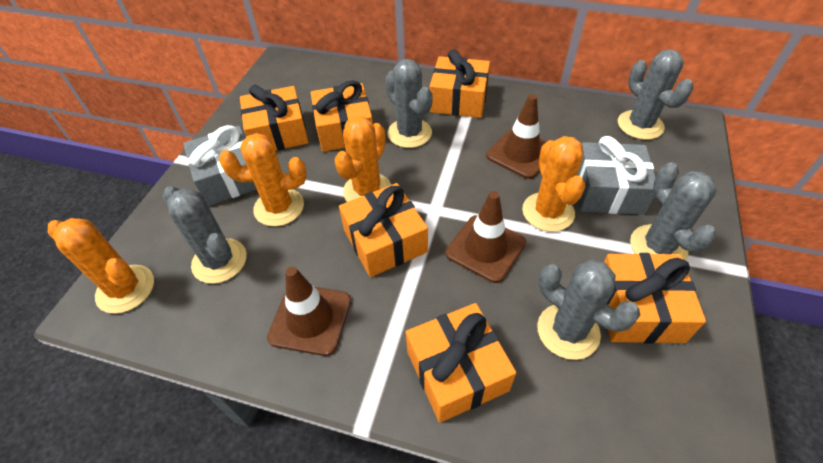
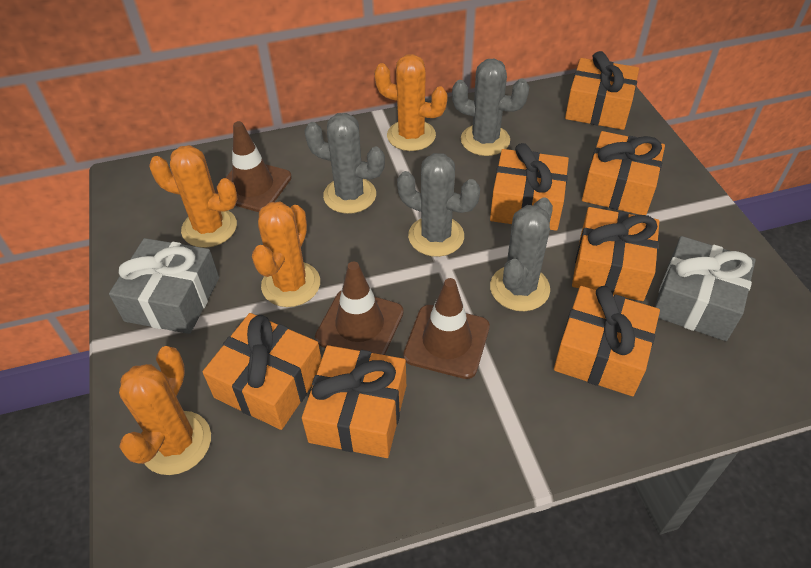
grey cactus: 5 -> 4
orange gift: 6 -> 7

